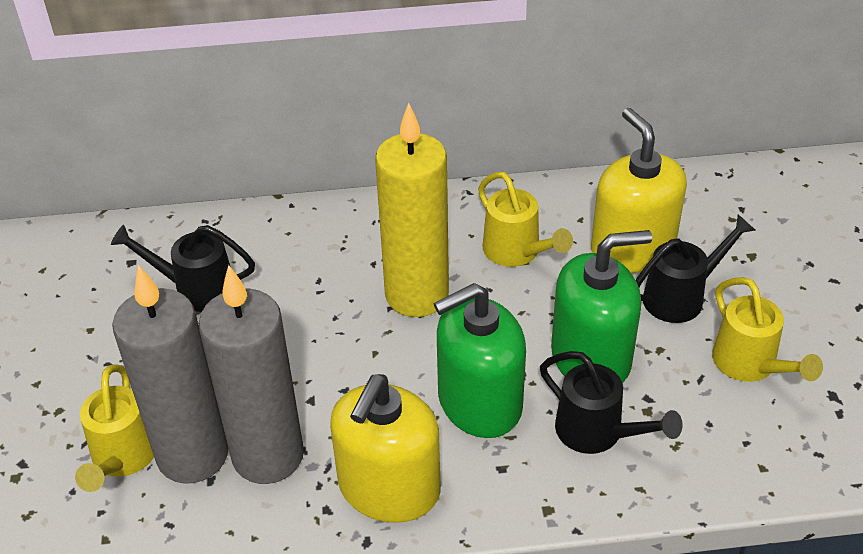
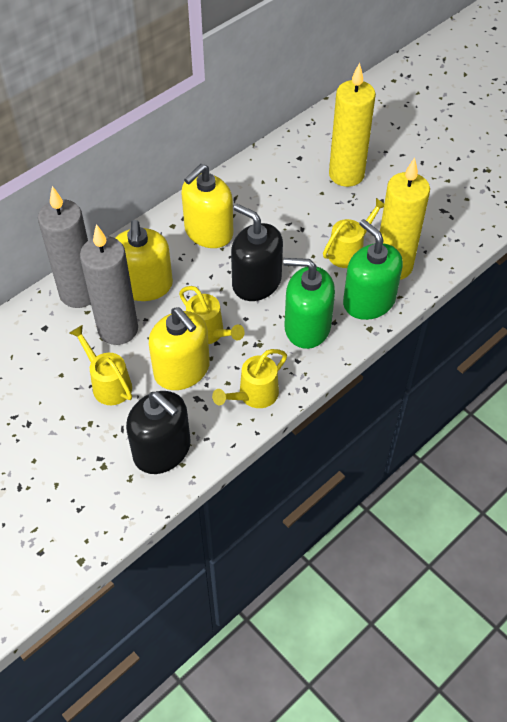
black soap dispenser: 0 -> 2
black watering can: 3 -> 0
yellow candle: 1 -> 2
yellow soap dispenser: 2 -> 3
yellow watering can: 3 -> 4

